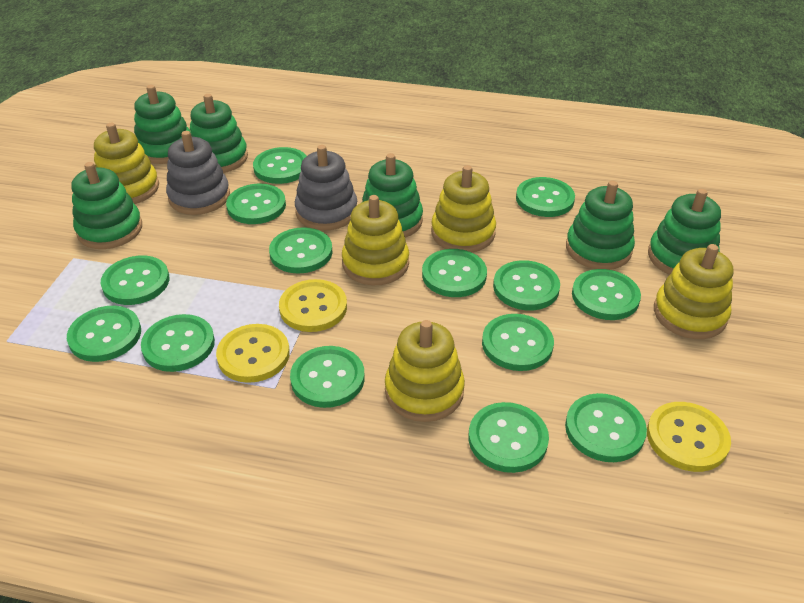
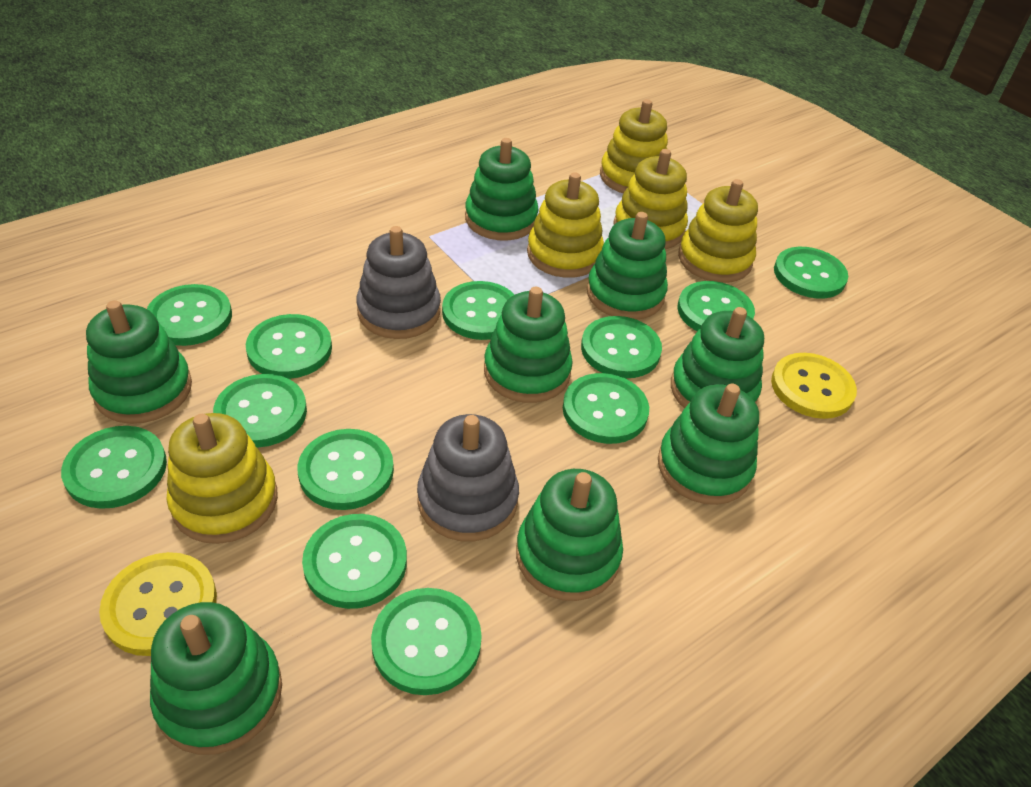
green button: 14 -> 12
green stacking toy: 6 -> 8
yellow button: 3 -> 2

